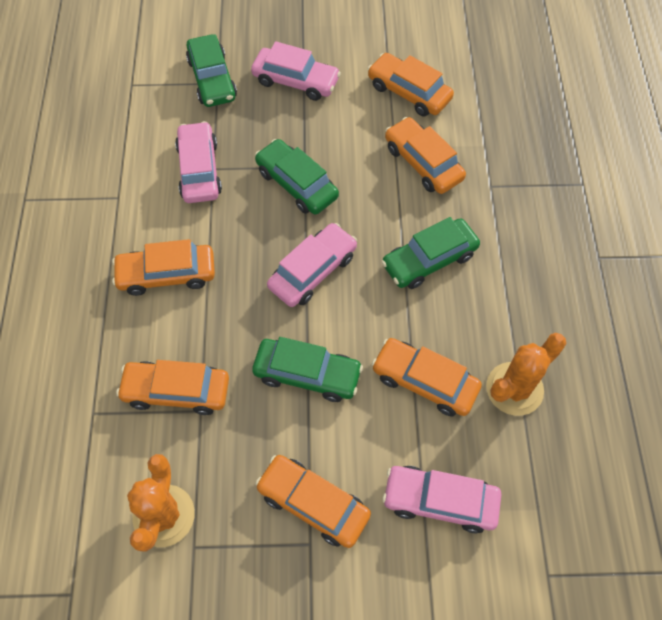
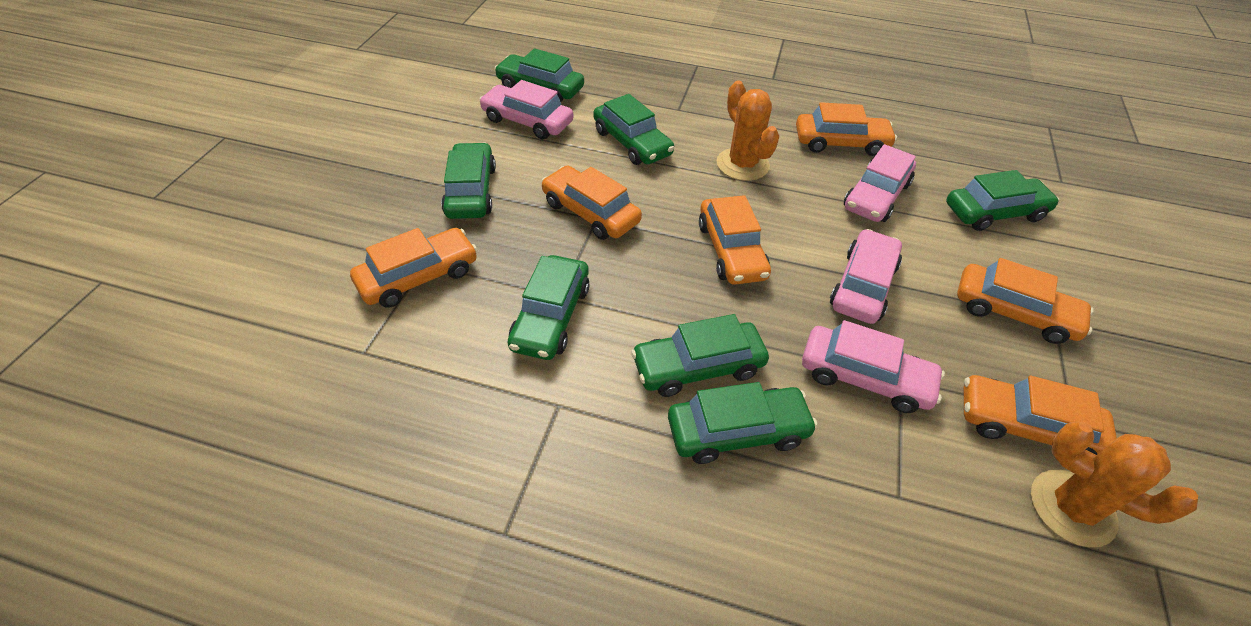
green car: 4 -> 7

